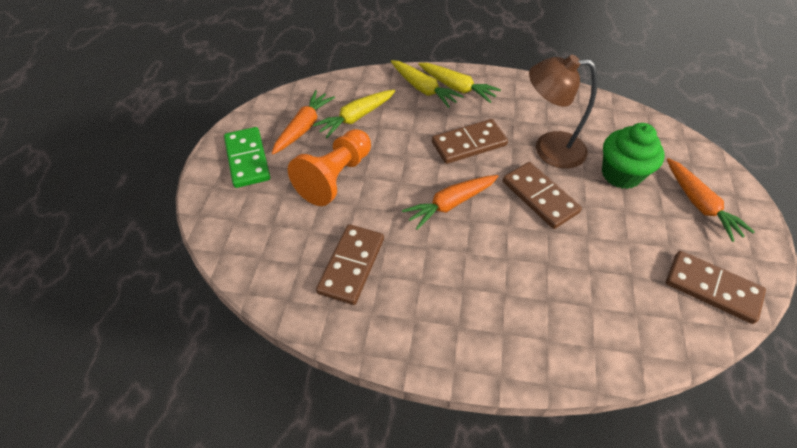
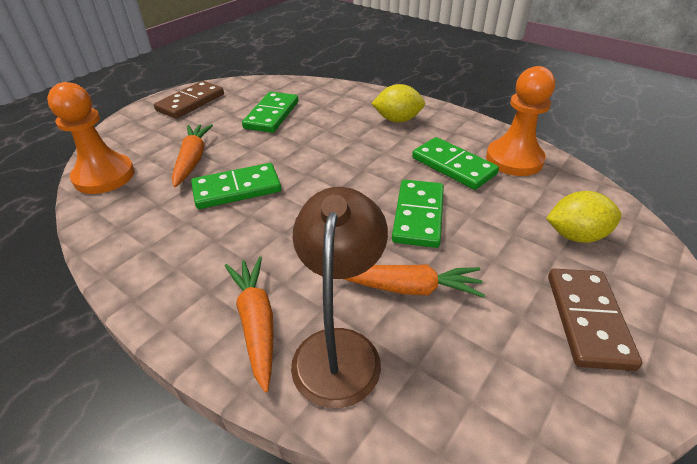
brown domino: 4 -> 2
green cupcake: 1 -> 0
green domino: 1 -> 4
orange pawn: 1 -> 2
yellow carrot: 3 -> 0
yellow lemon: 0 -> 2

